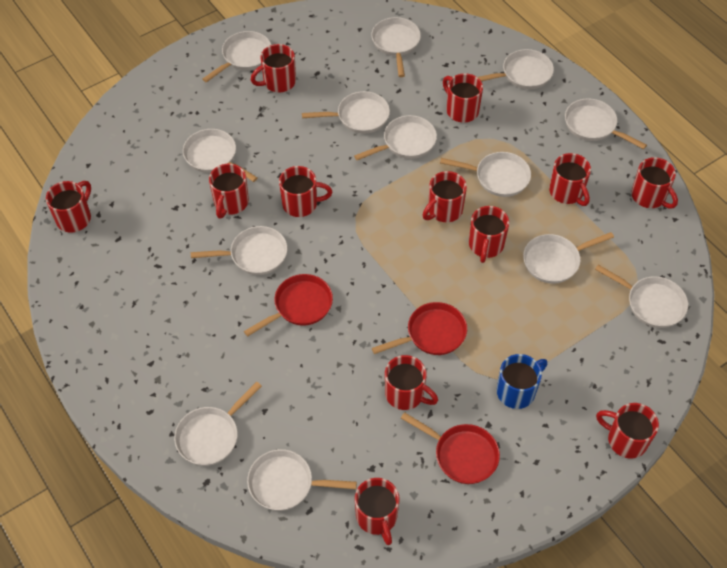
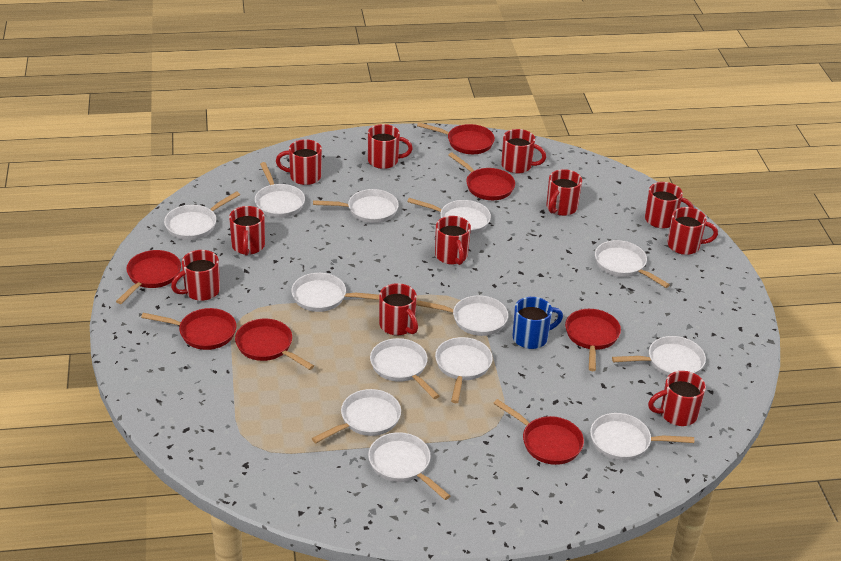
red mug: 12 -> 11
red pan: 3 -> 7

